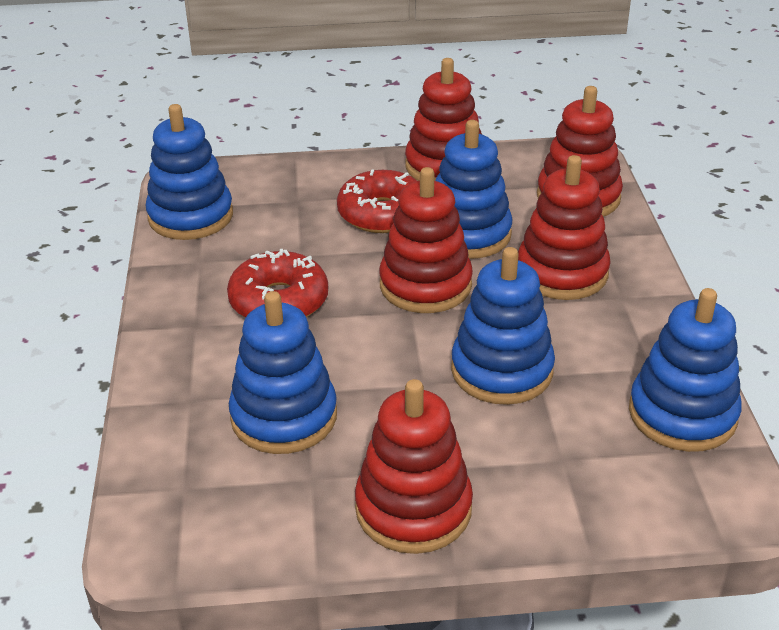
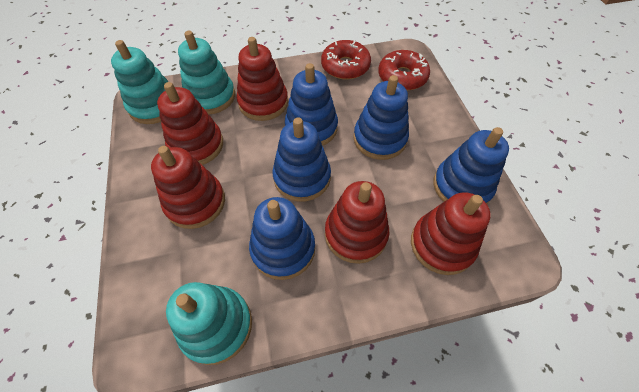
turquoise stacking toy: 0 -> 3

